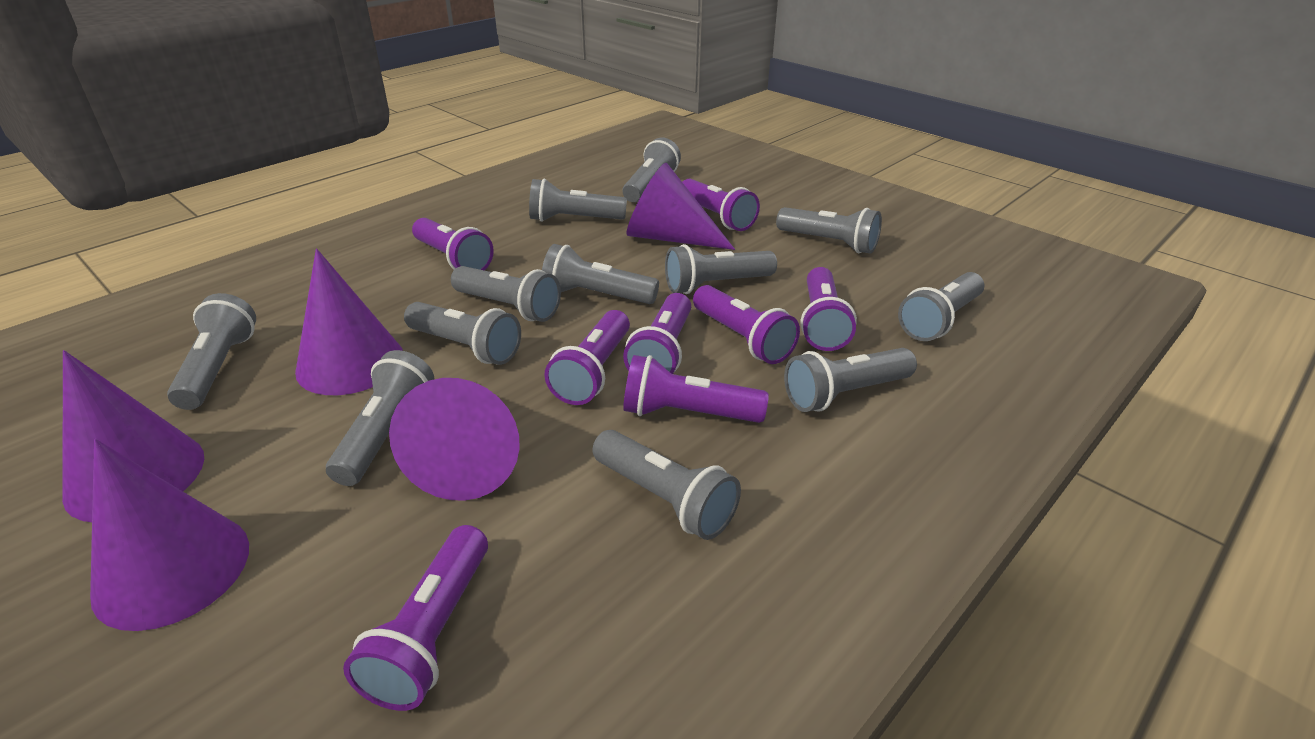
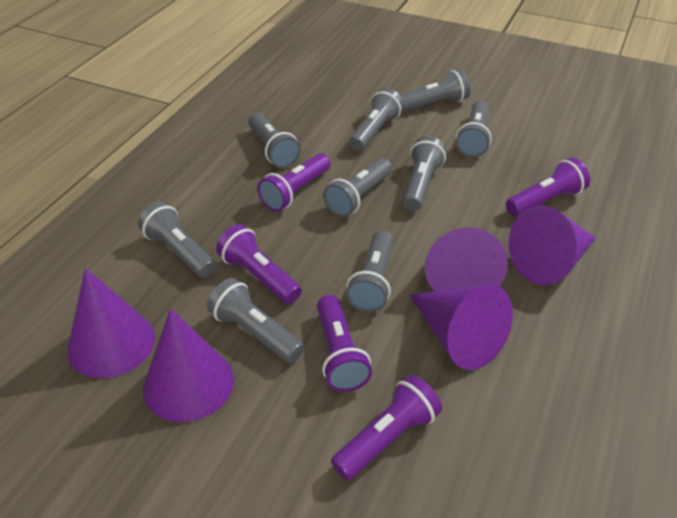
grey flashlight: 12 -> 9
purple flashlight: 8 -> 5

